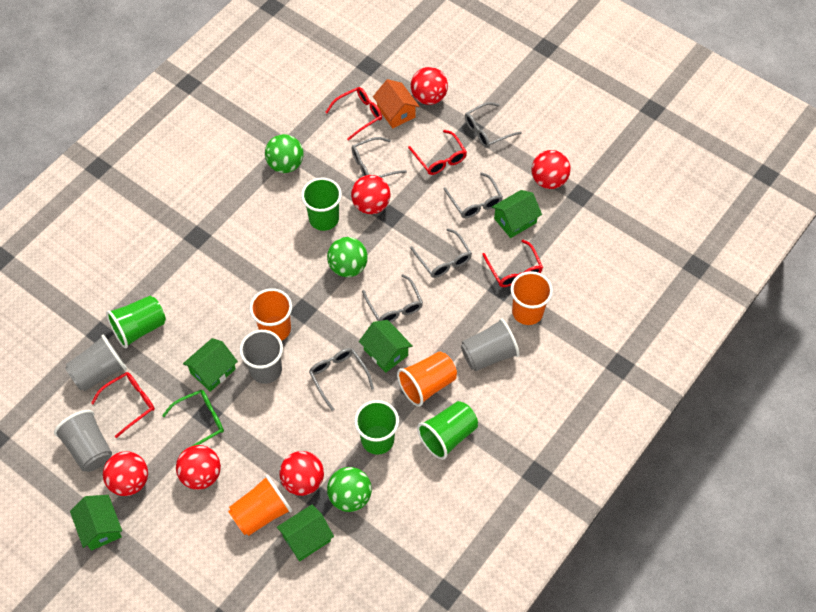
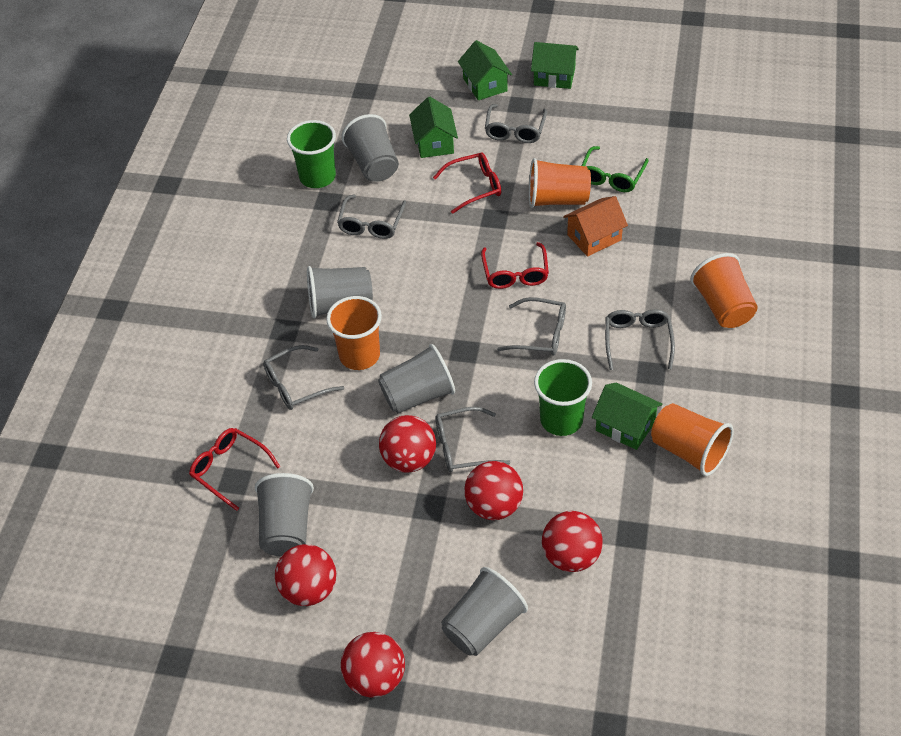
green ball: 3 -> 0
green cup: 4 -> 2
green house: 5 -> 4
grey cup: 4 -> 5
red ball: 6 -> 5
red glasses: 4 -> 3

